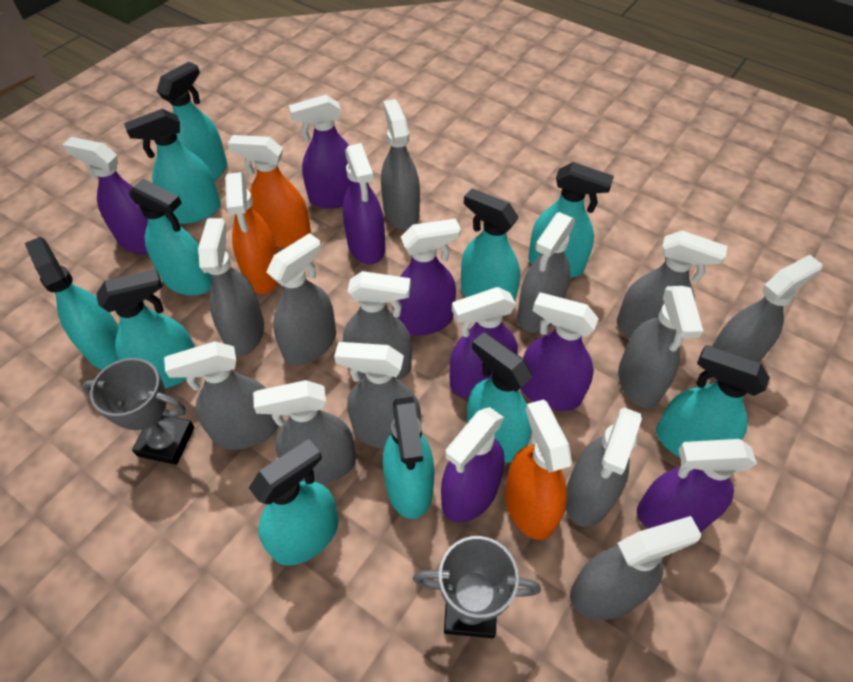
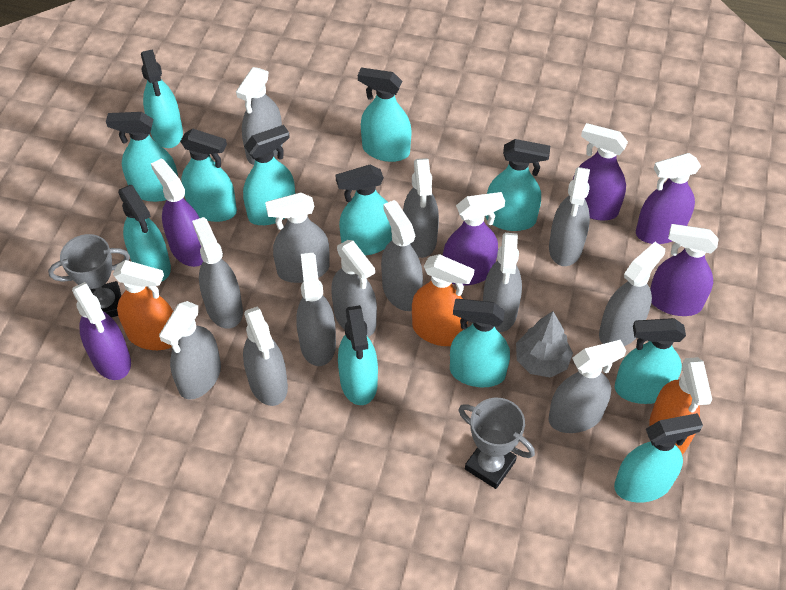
grey tree: 0 -> 1
purple spray bottle: 8 -> 6
turquoise spray bottle: 11 -> 12

